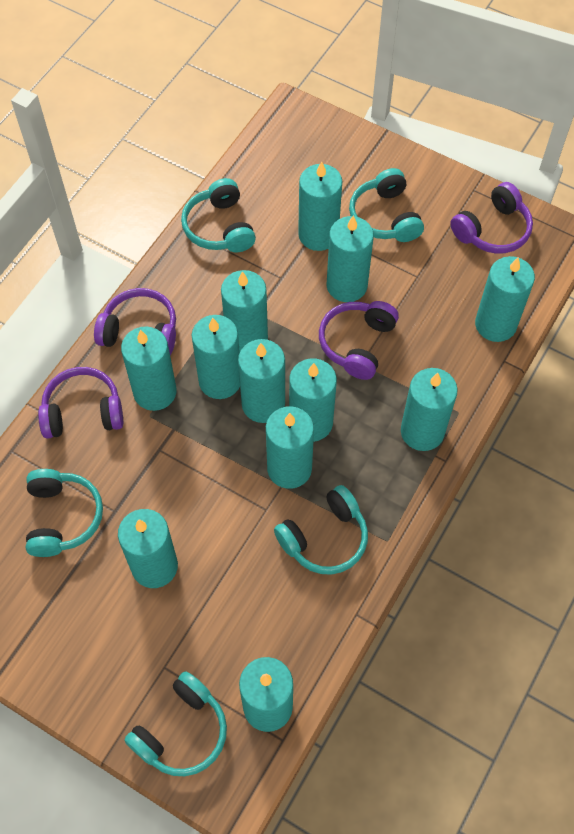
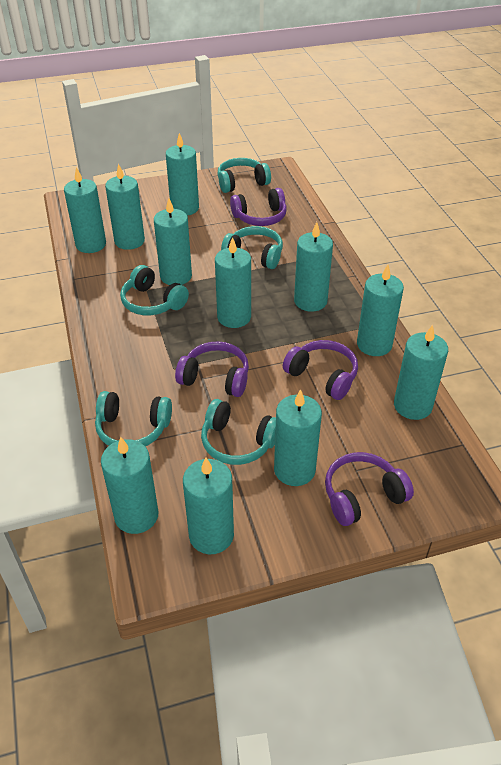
turquoise candle: 12 -> 11

